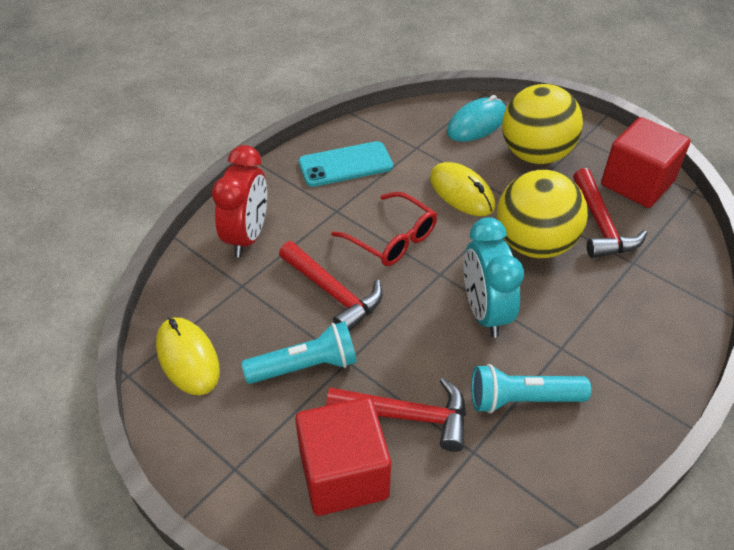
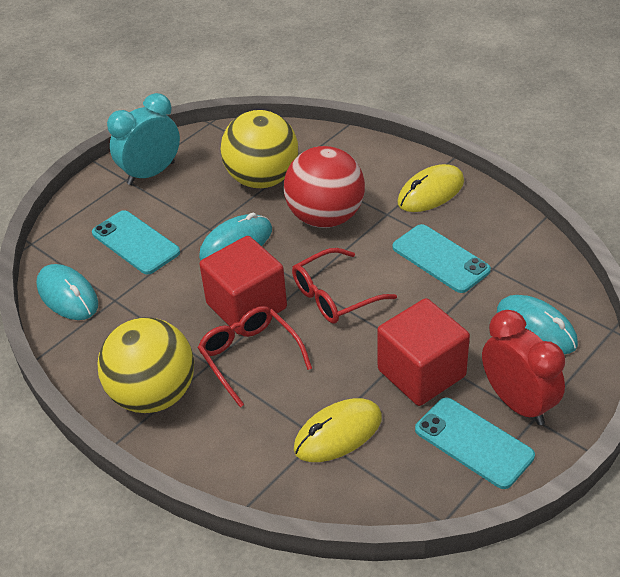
red ball: 0 -> 1
red glasses: 1 -> 2
red hammer: 3 -> 0
turquoise flashlight: 2 -> 0
turquoise mouse: 1 -> 3
turquoise phone: 1 -> 3

